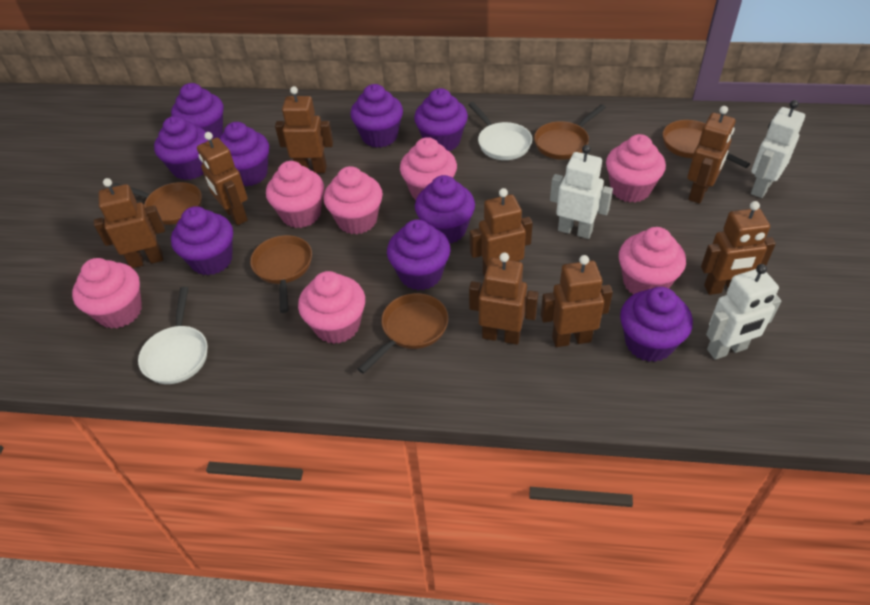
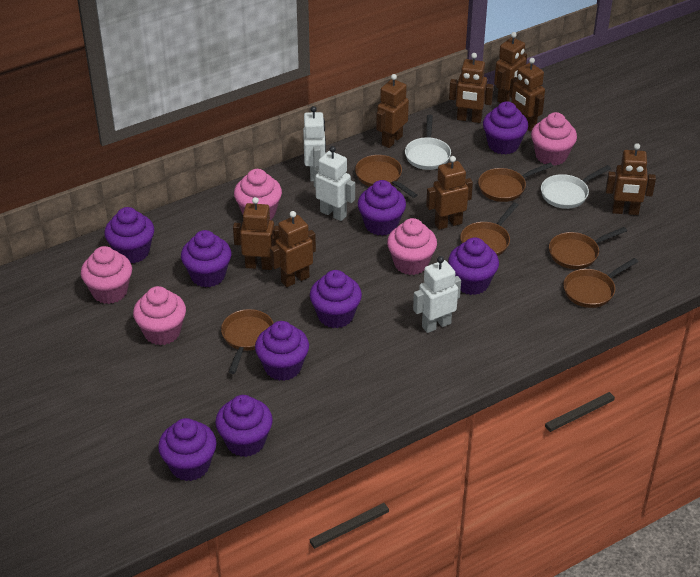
brown pan: 5 -> 6
pink cupcake: 7 -> 5

